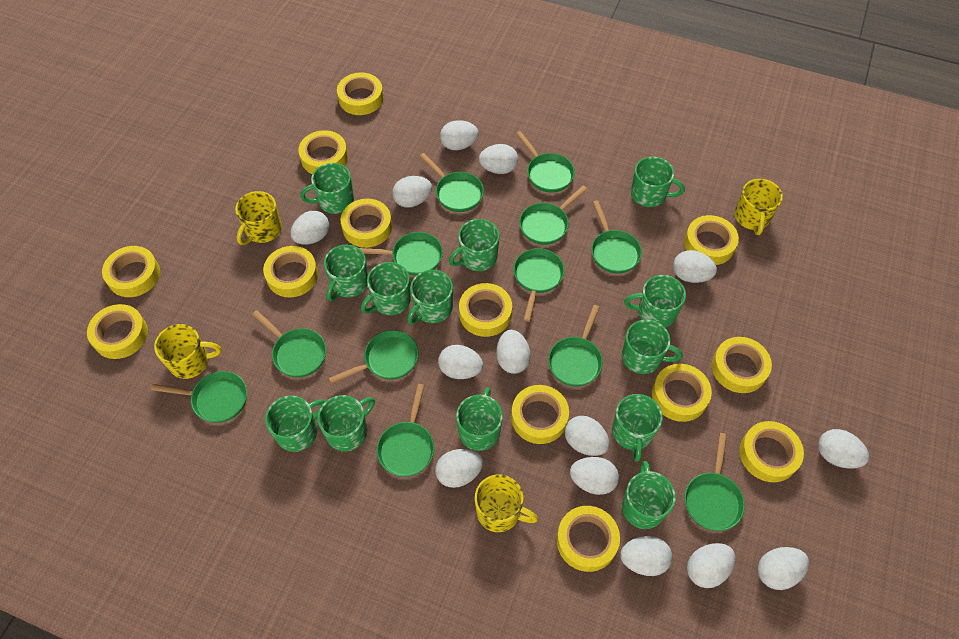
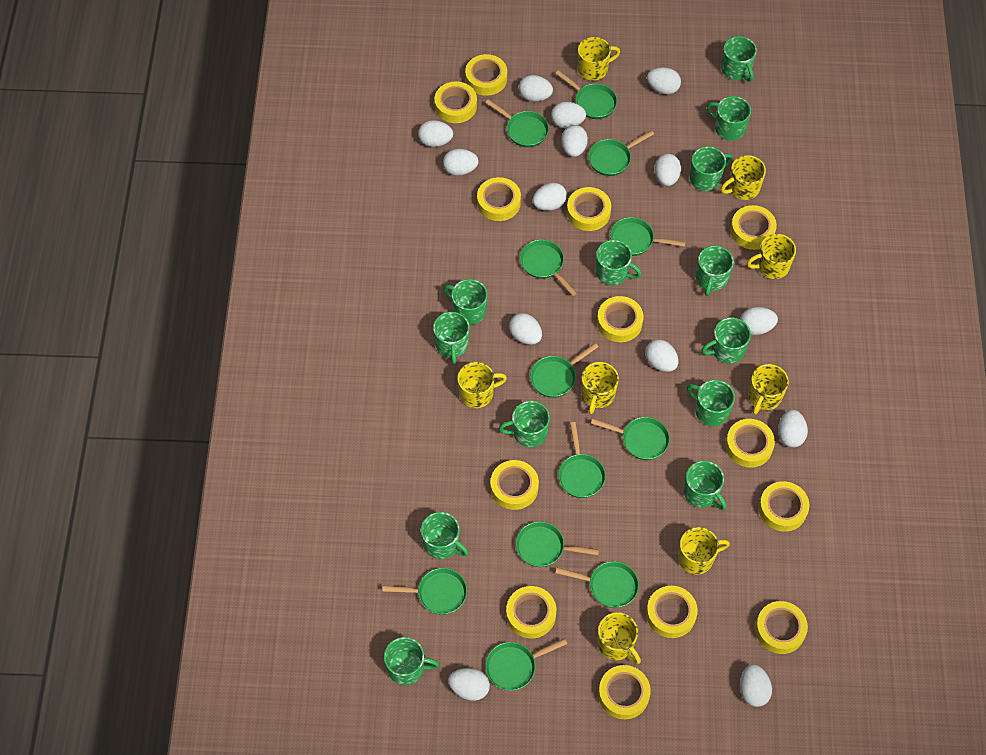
yellow mug: 4 -> 8

